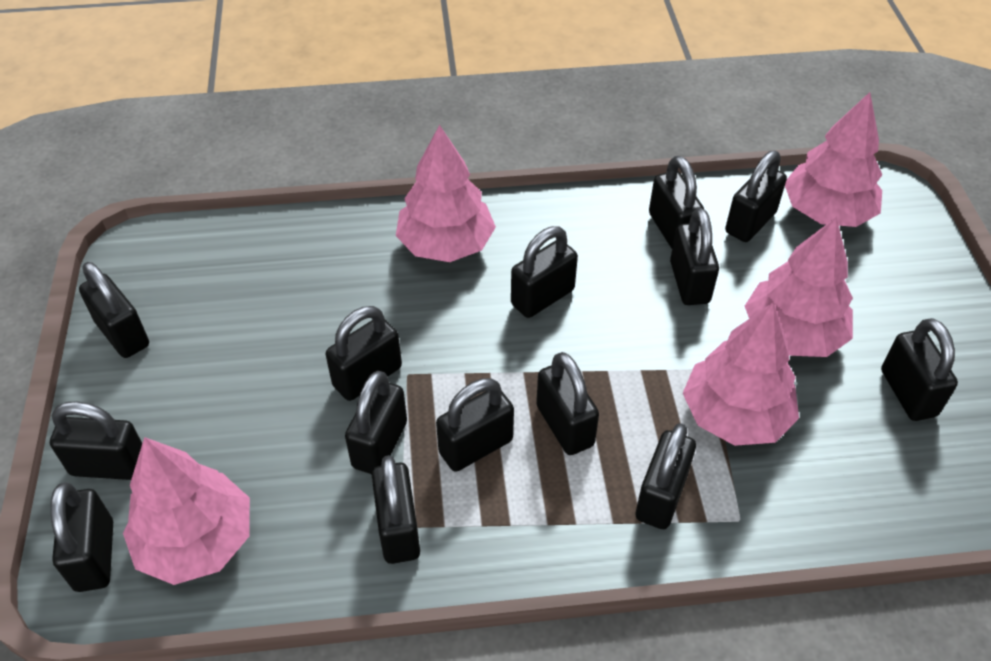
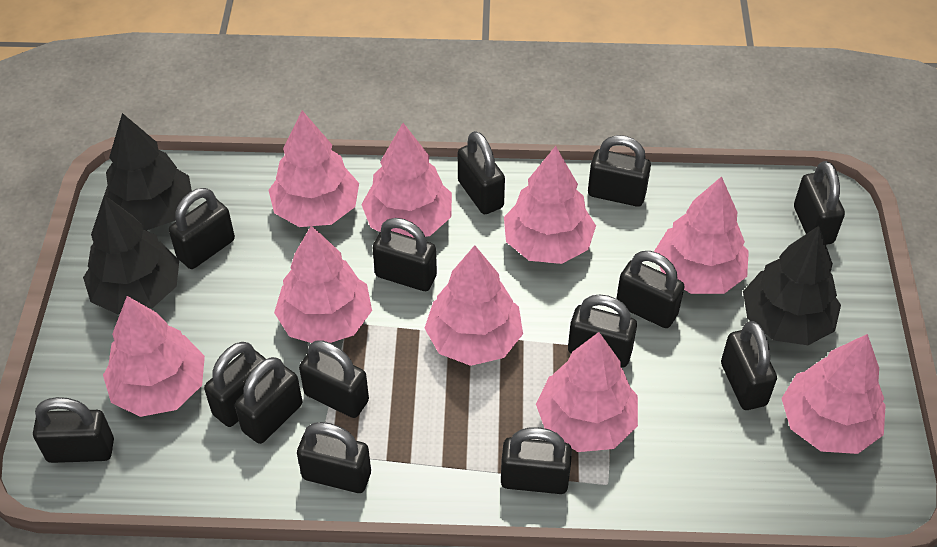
black tree: 0 -> 3
pink tree: 5 -> 9

